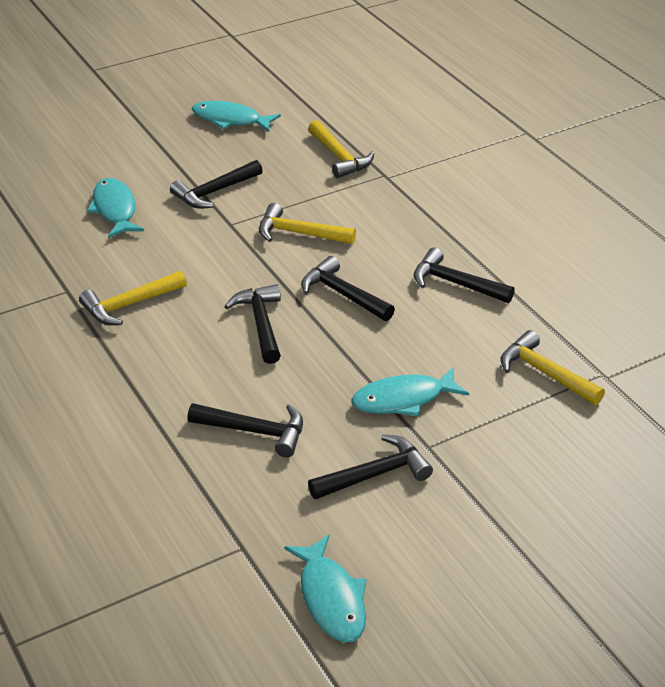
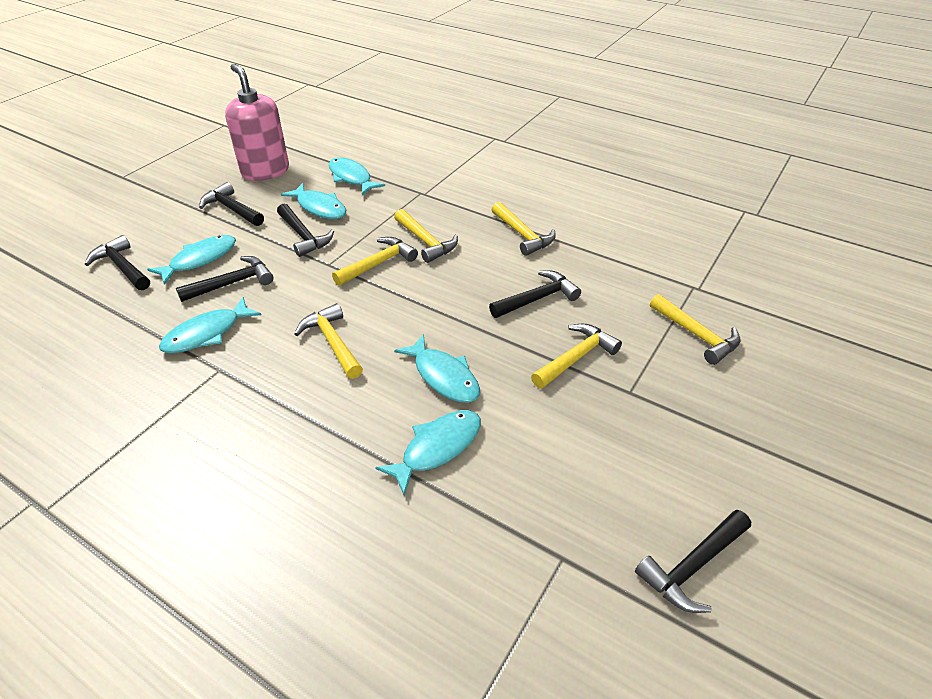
pink soap dispenser: 0 -> 1
turquoise fish: 4 -> 6
yellow hammer: 4 -> 6

